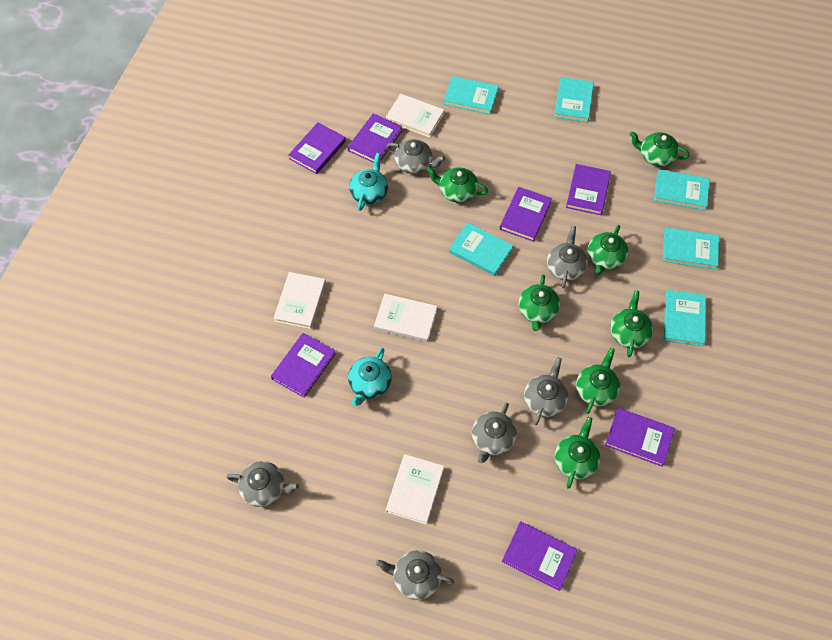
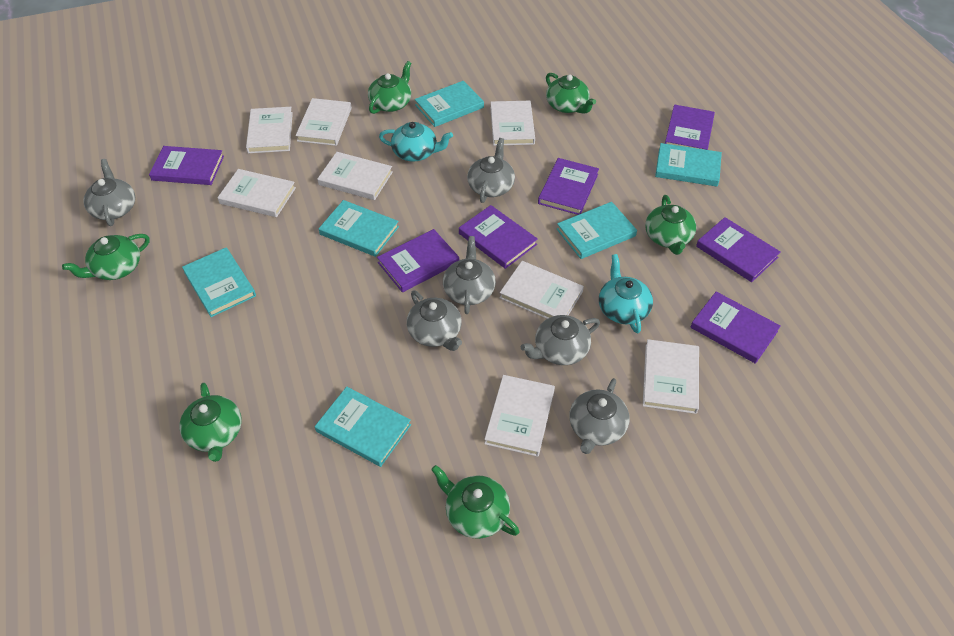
green teapot: 7 -> 6
white book: 4 -> 8

